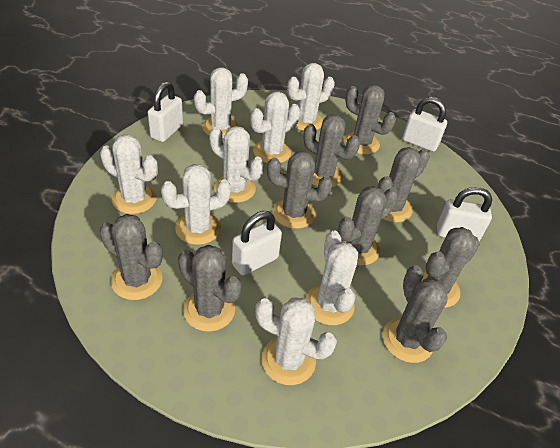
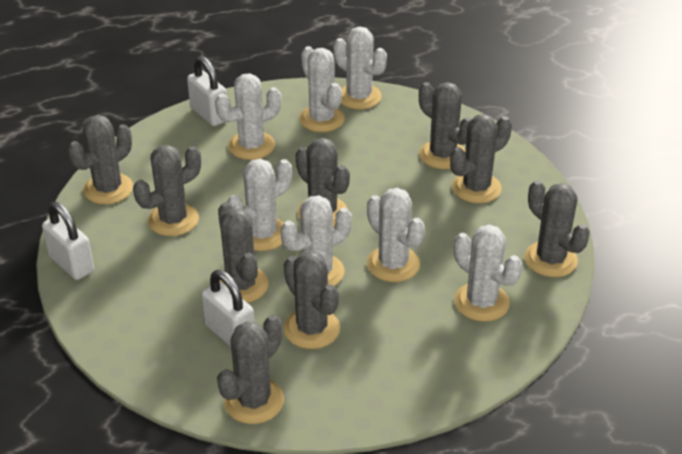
white cactus: 8 -> 7
white padlock: 4 -> 3

